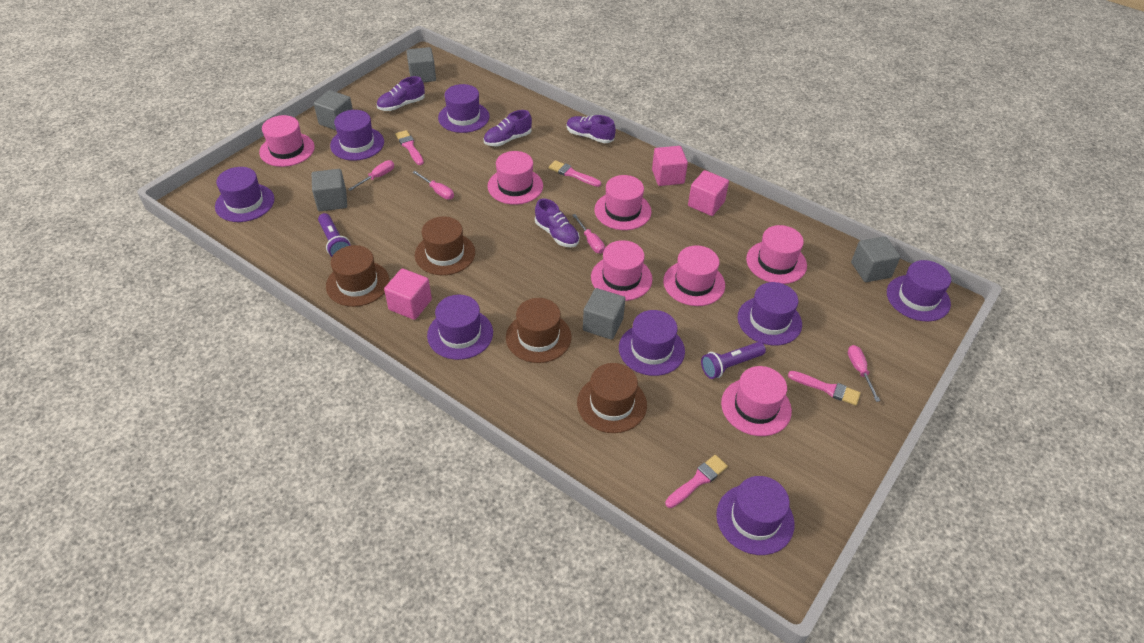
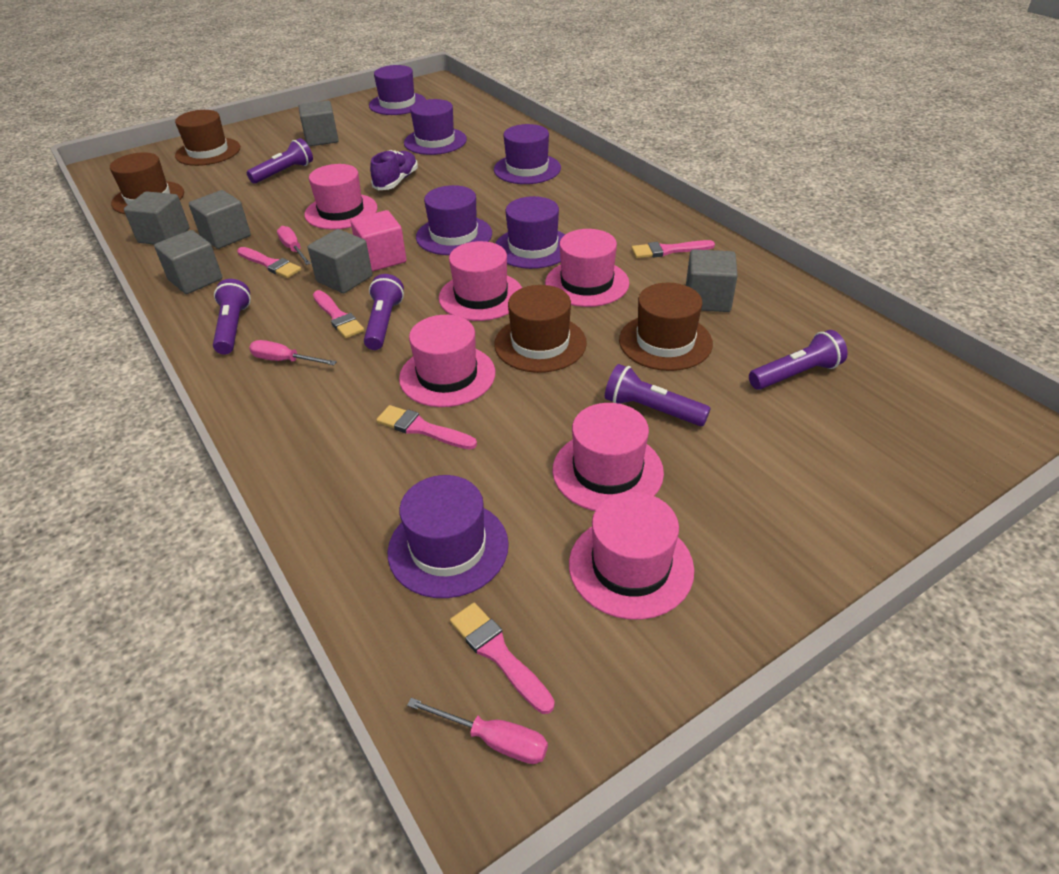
grey cube: 5 -> 6
pink brush: 4 -> 5
pink cube: 3 -> 1
pink hat: 7 -> 6
pink screwdriver: 4 -> 3
purple flashlight: 2 -> 5
purple hat: 8 -> 6
purple shoe: 4 -> 1

